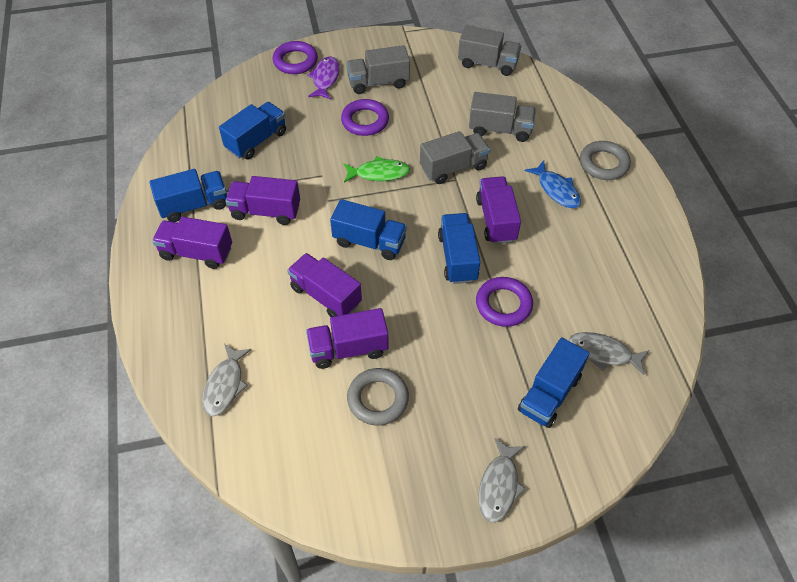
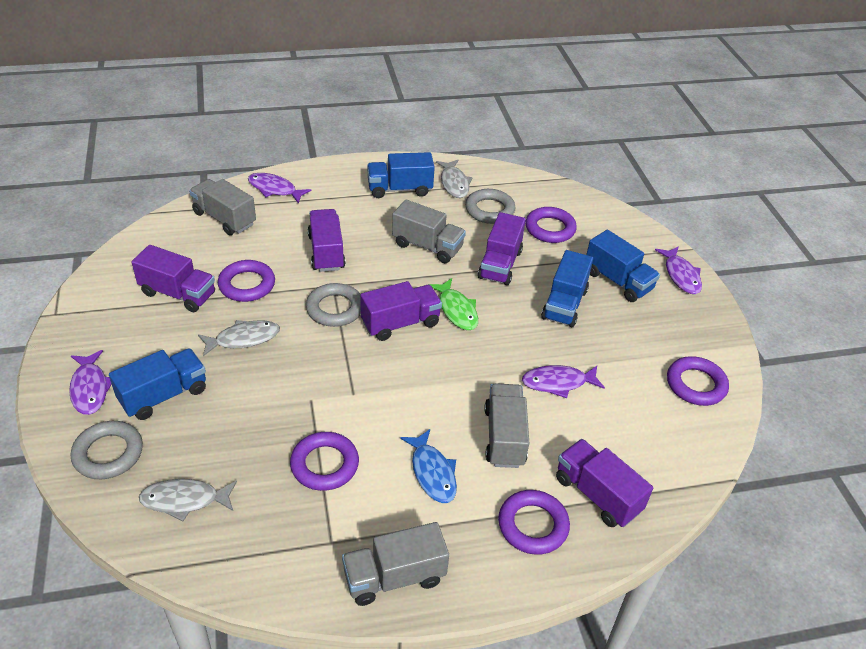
blue truck: 5 -> 4
grey ring: 2 -> 3
purple fish: 1 -> 4
purple ring: 3 -> 5

